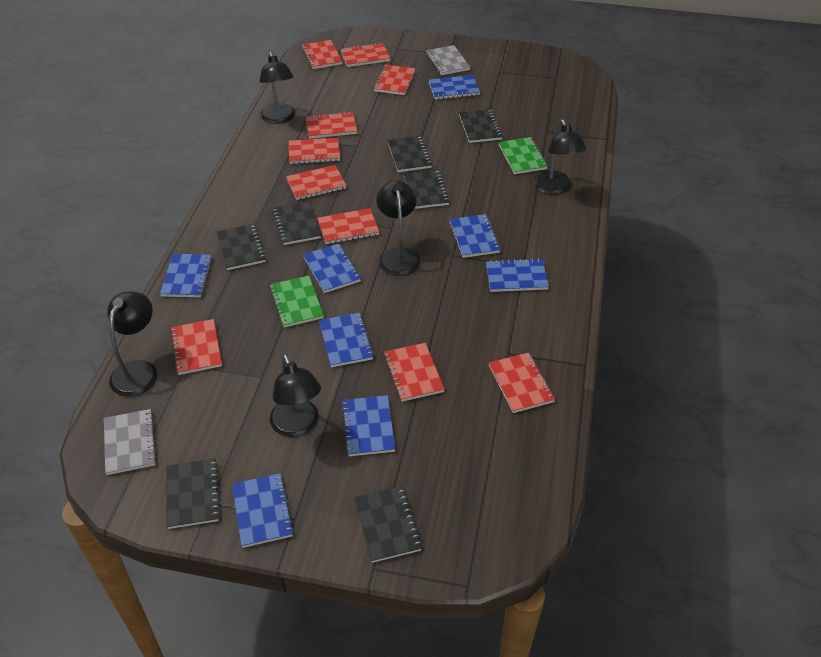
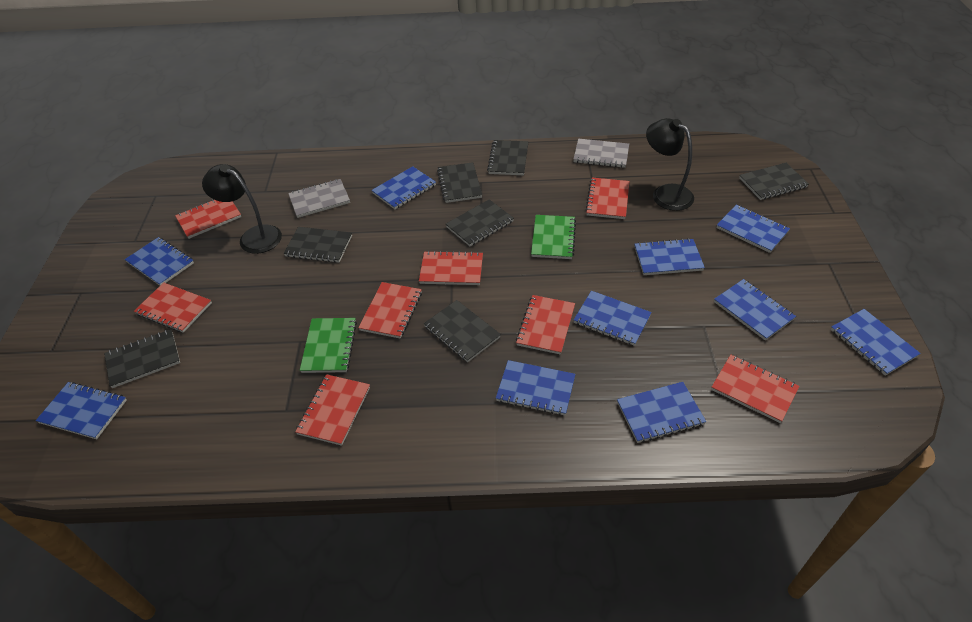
black lamp: 5 -> 2
blue notebook: 8 -> 10
red notebook: 10 -> 8

